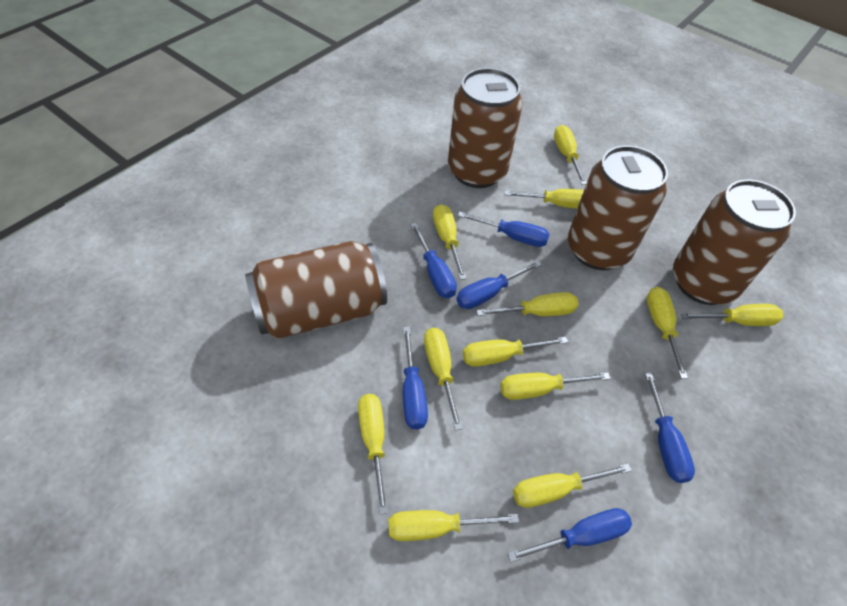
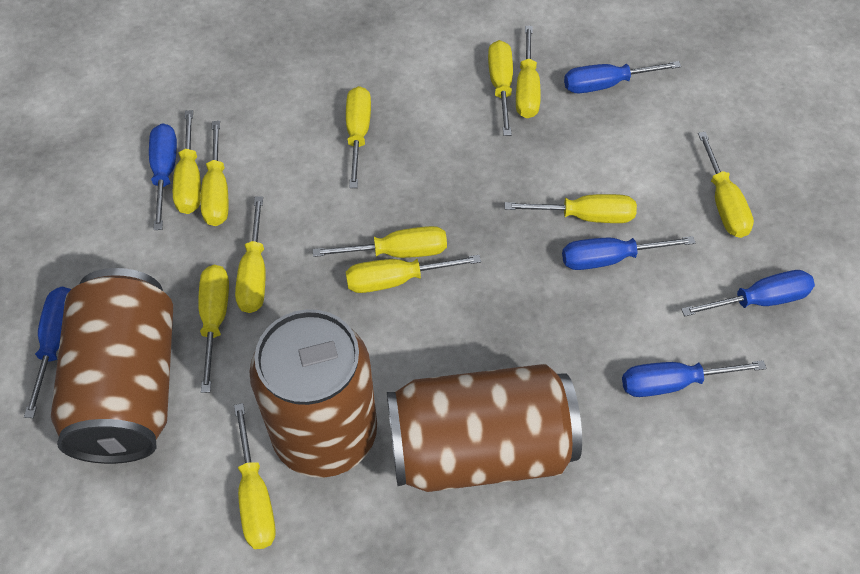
brown can: 4 -> 3

